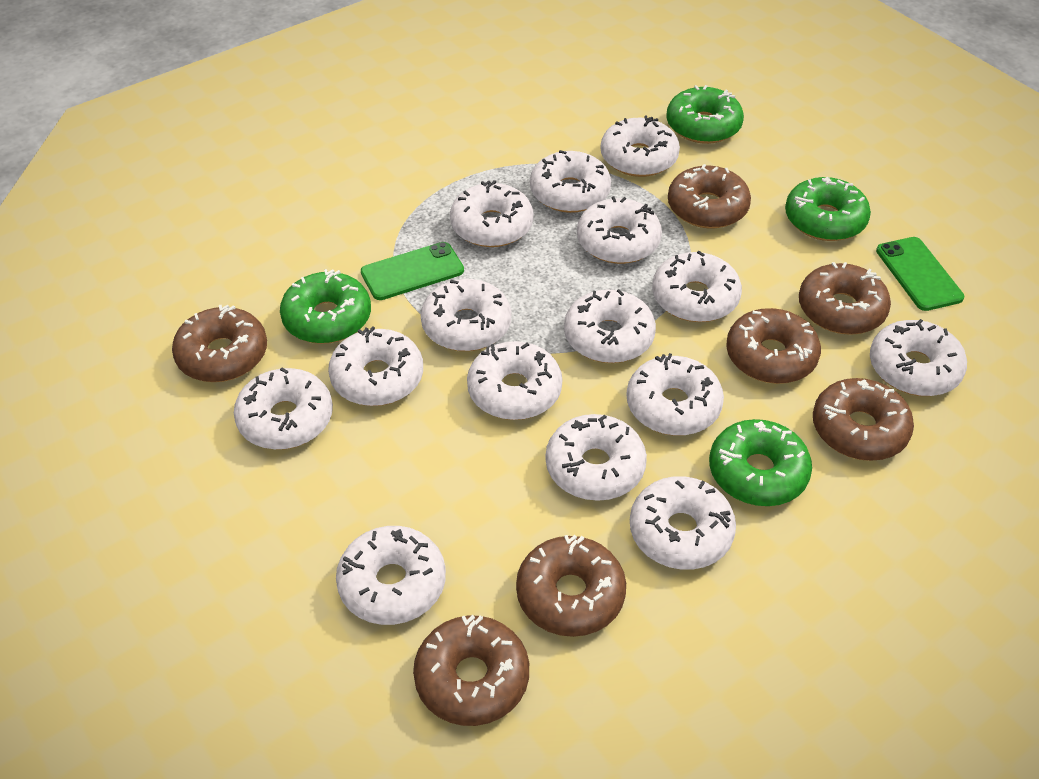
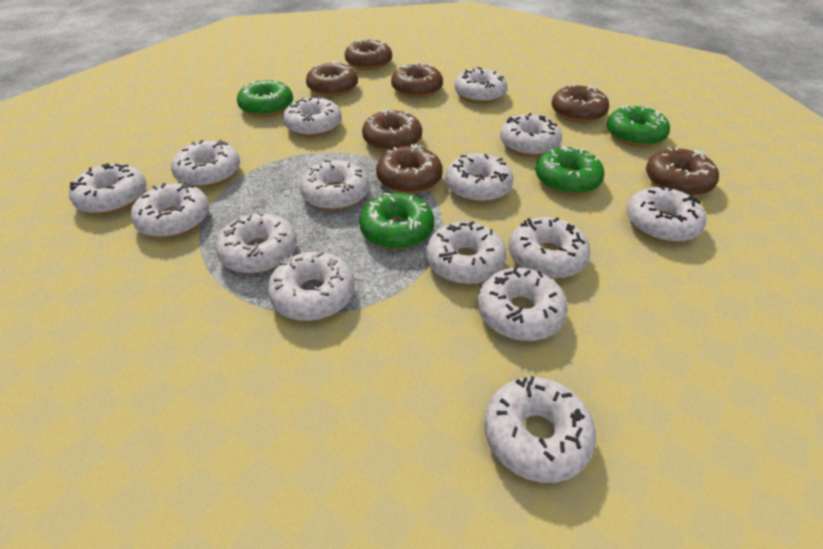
green phone: 2 -> 0

